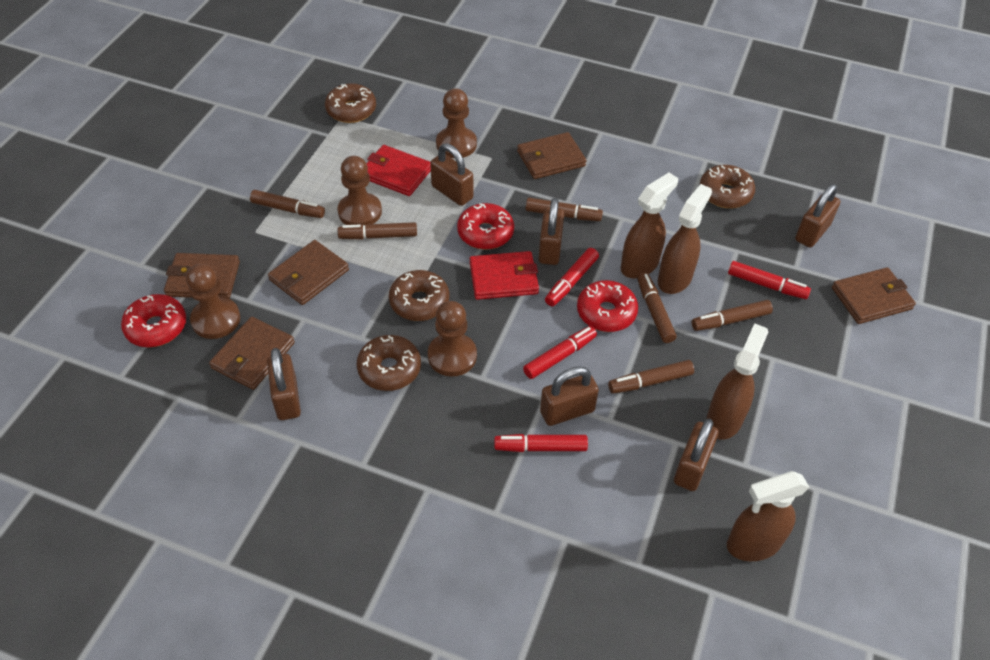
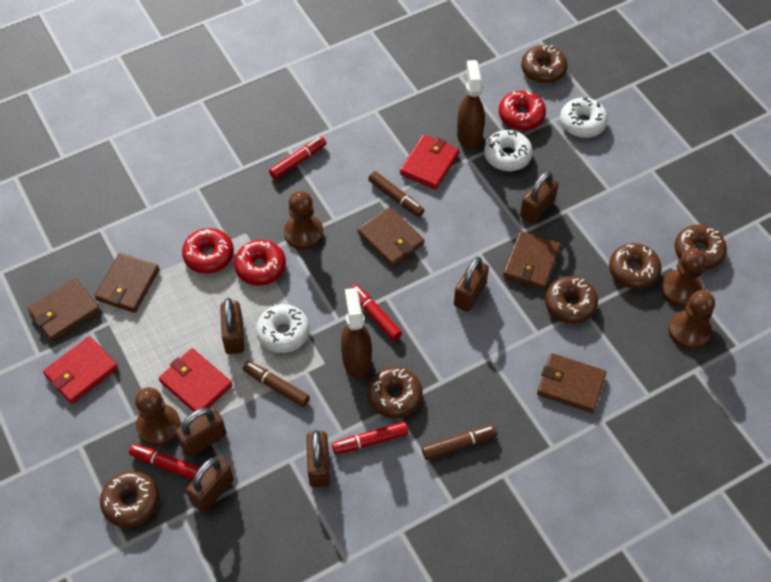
brown donut: 4 -> 6
brown marker: 6 -> 3
brown spray bottle: 4 -> 2
red wallet: 2 -> 3
white donut: 0 -> 3

